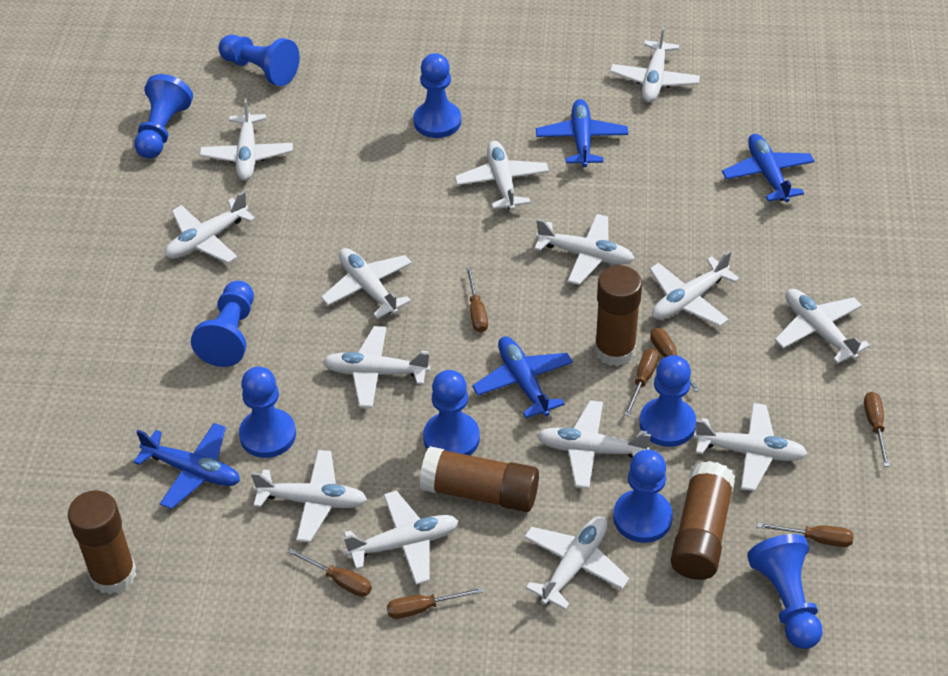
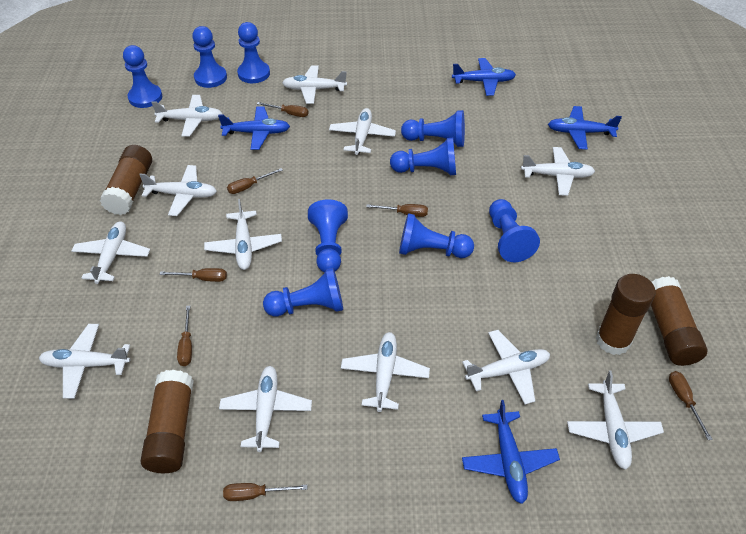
white plane: 14 -> 12

